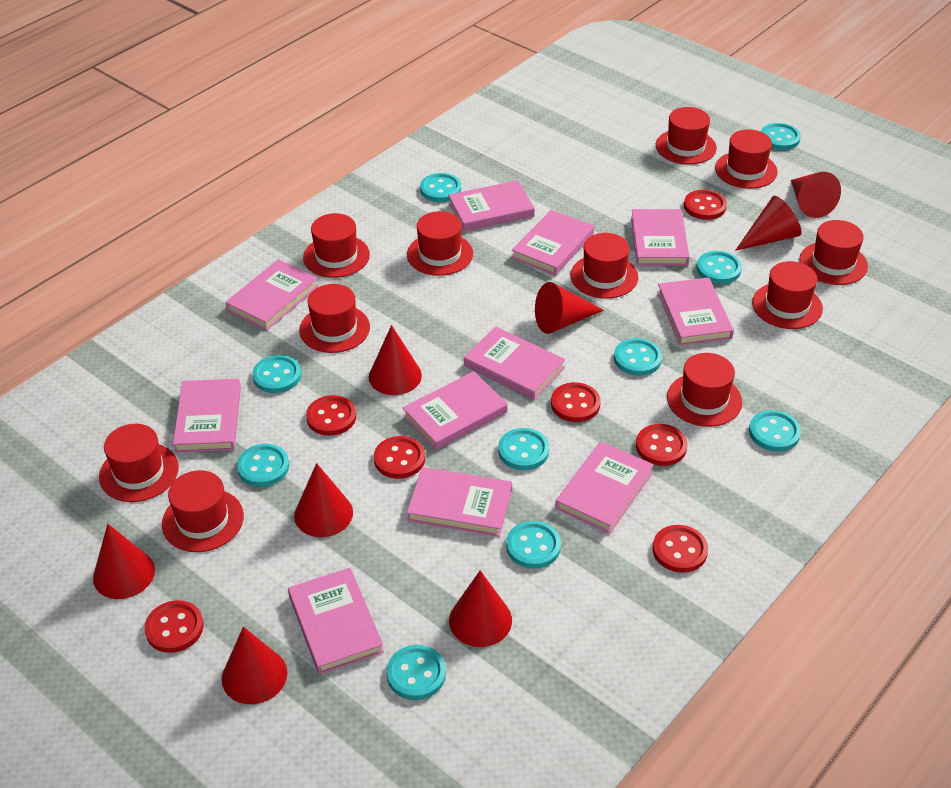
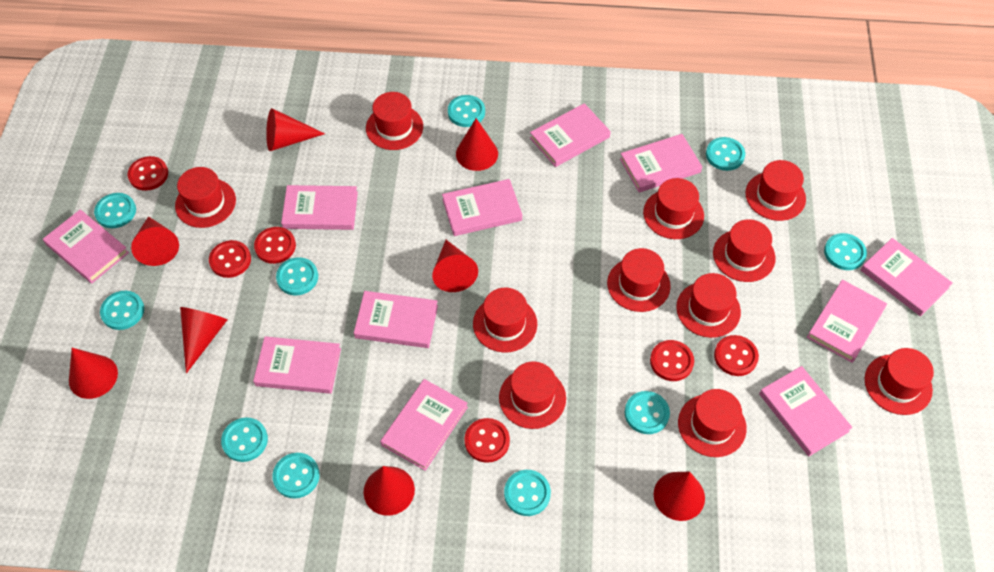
red button: 7 -> 6

